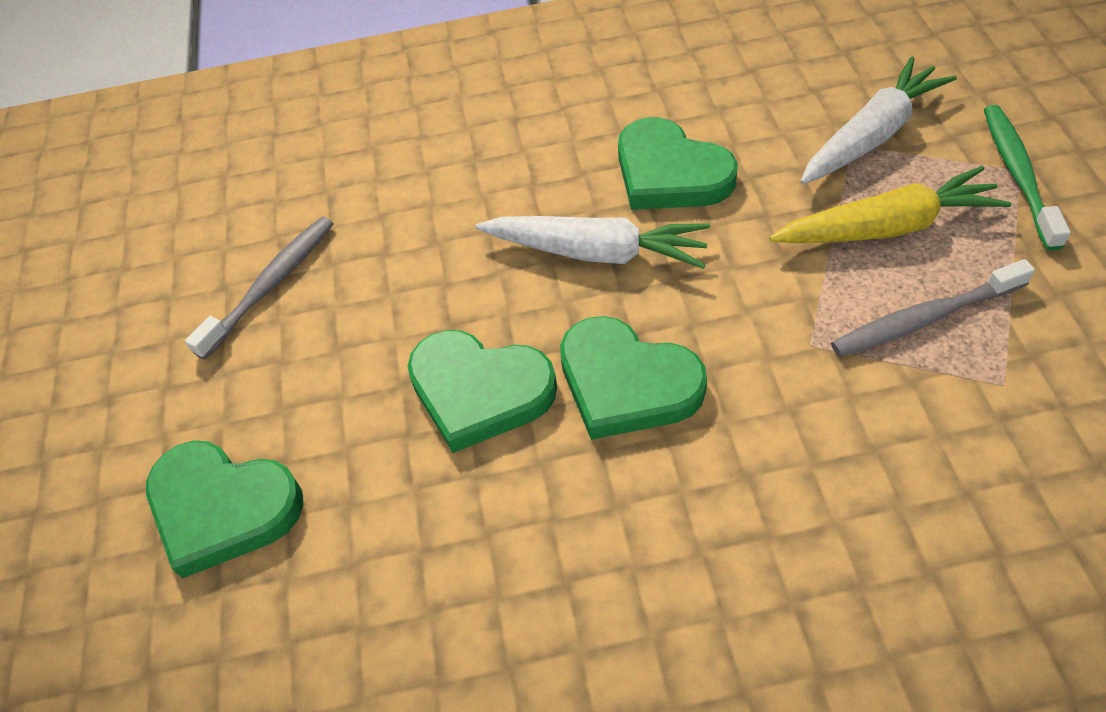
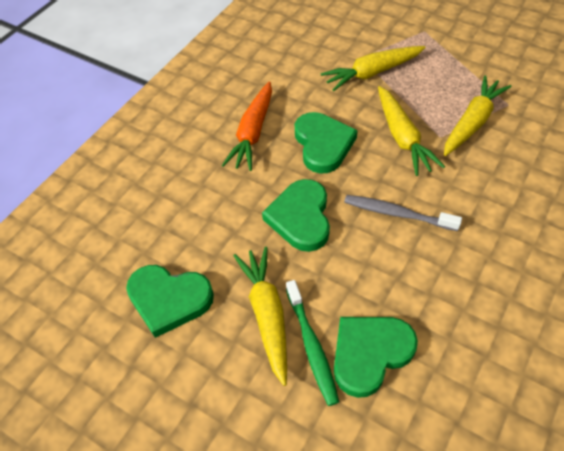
grey toothbrush: 2 -> 1
orange carrot: 0 -> 1
white carrot: 2 -> 0
yellow carrot: 1 -> 4

